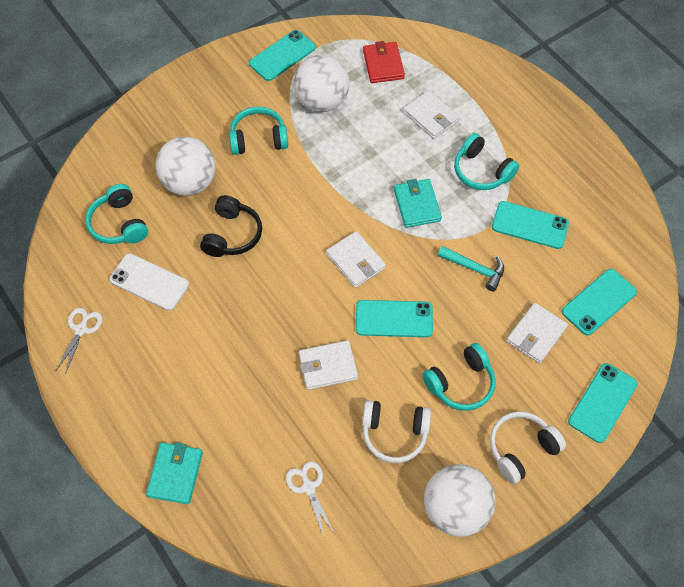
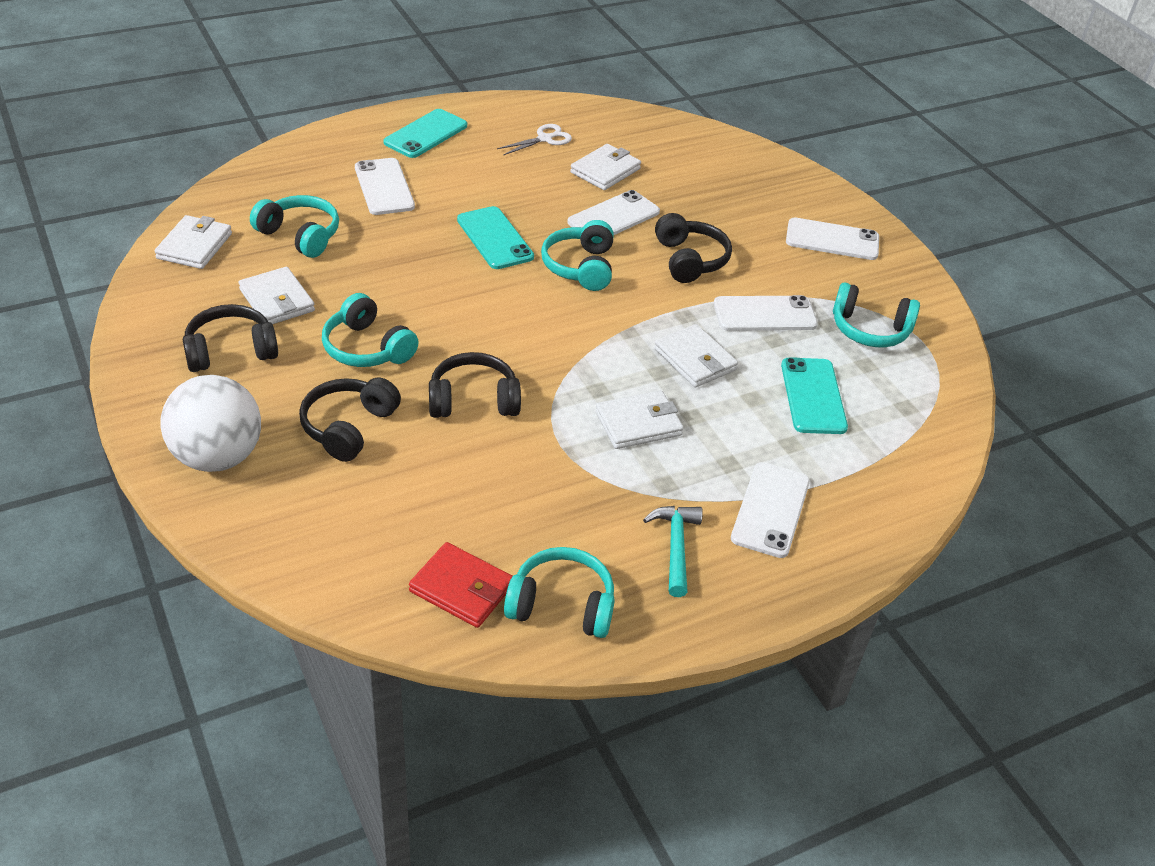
black headphones: 1 -> 4
turquoise headphones: 4 -> 5
turquoise phone: 5 -> 3
turquoise wallet: 2 -> 0
white ball: 3 -> 1
white headphones: 2 -> 0
white phone: 1 -> 5
white scissors: 2 -> 1
white wallet: 4 -> 5

